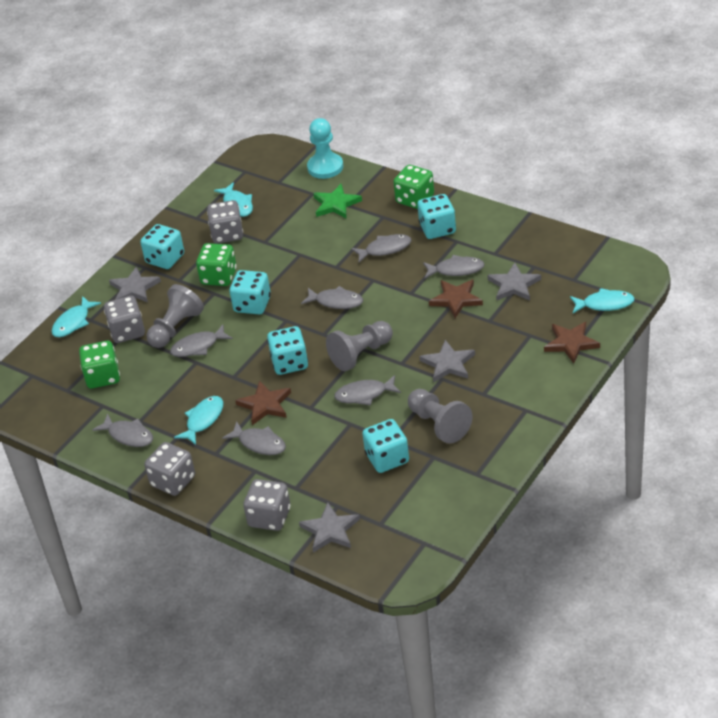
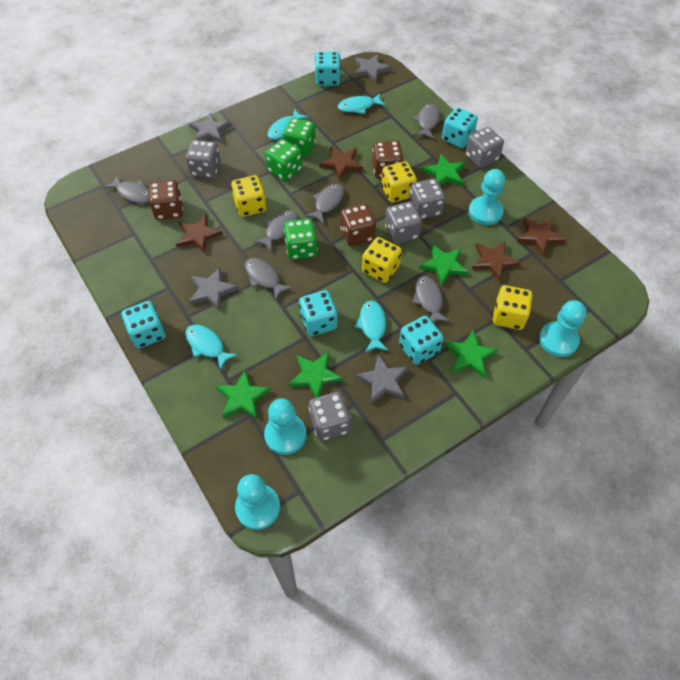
brown dice: 0 -> 3
brown star: 3 -> 4
green star: 1 -> 5
grey dice: 4 -> 5
grey fish: 7 -> 6
grey pawn: 3 -> 0
turquoise pawn: 1 -> 4
yellow dice: 0 -> 4

